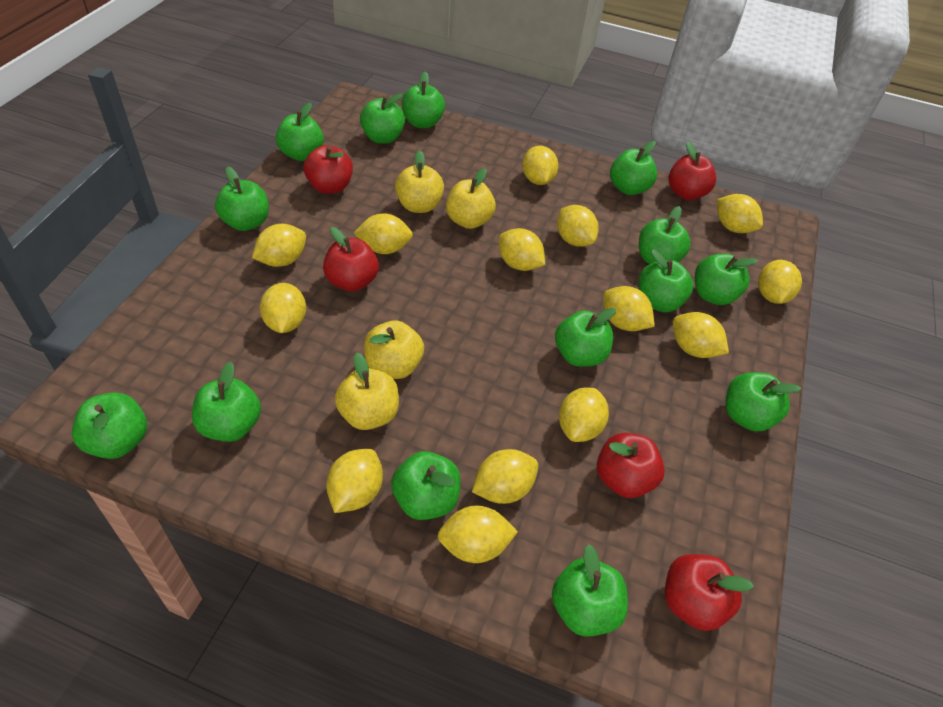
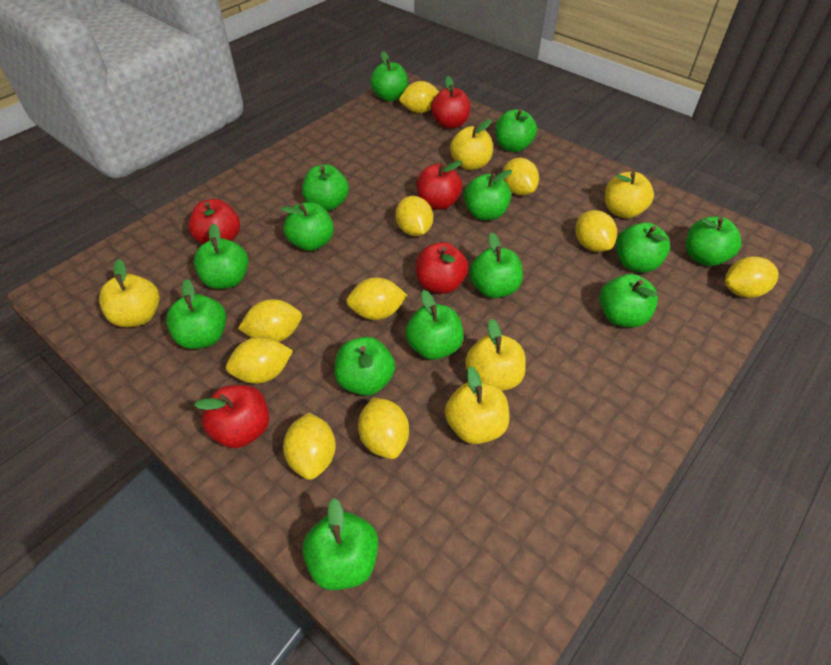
yellow apple: 4 -> 5
yellow lemon: 14 -> 10

